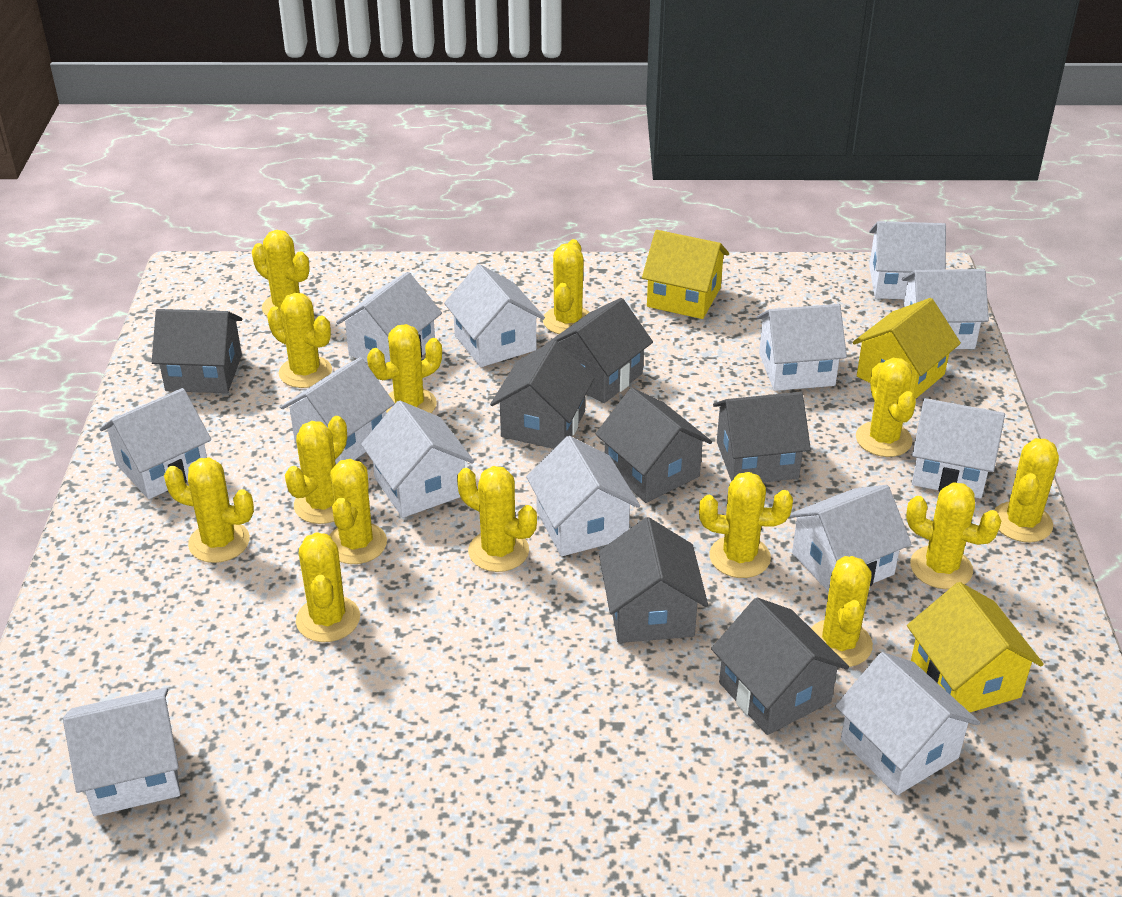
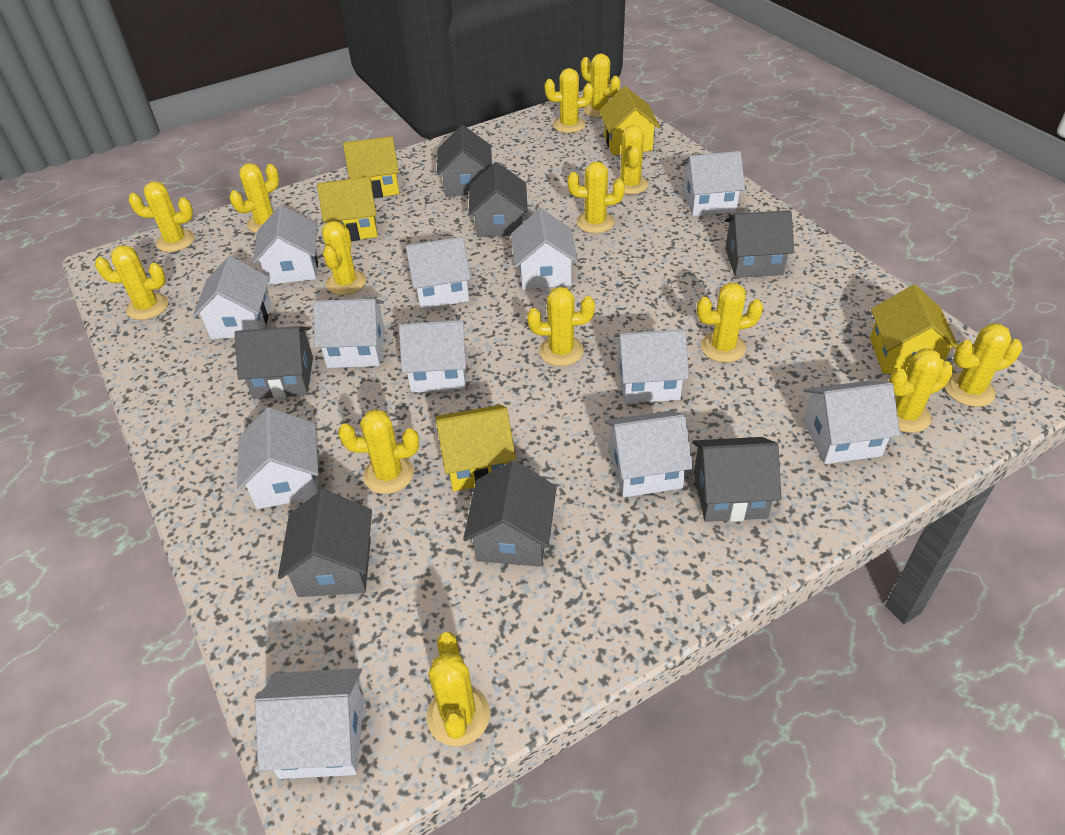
white house: 13 -> 12
yellow house: 3 -> 5

